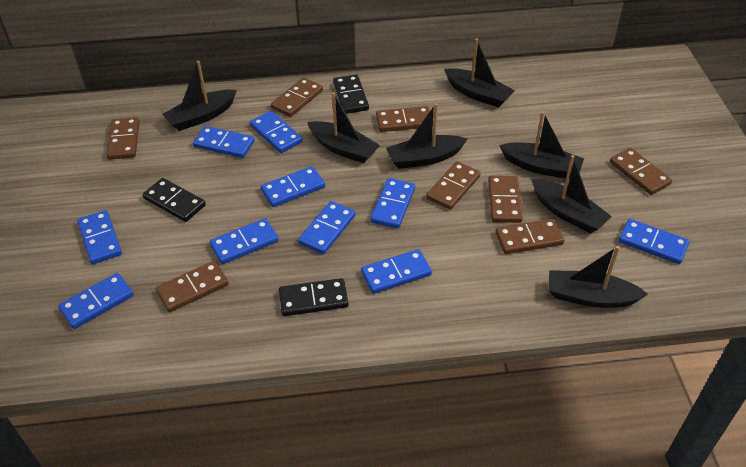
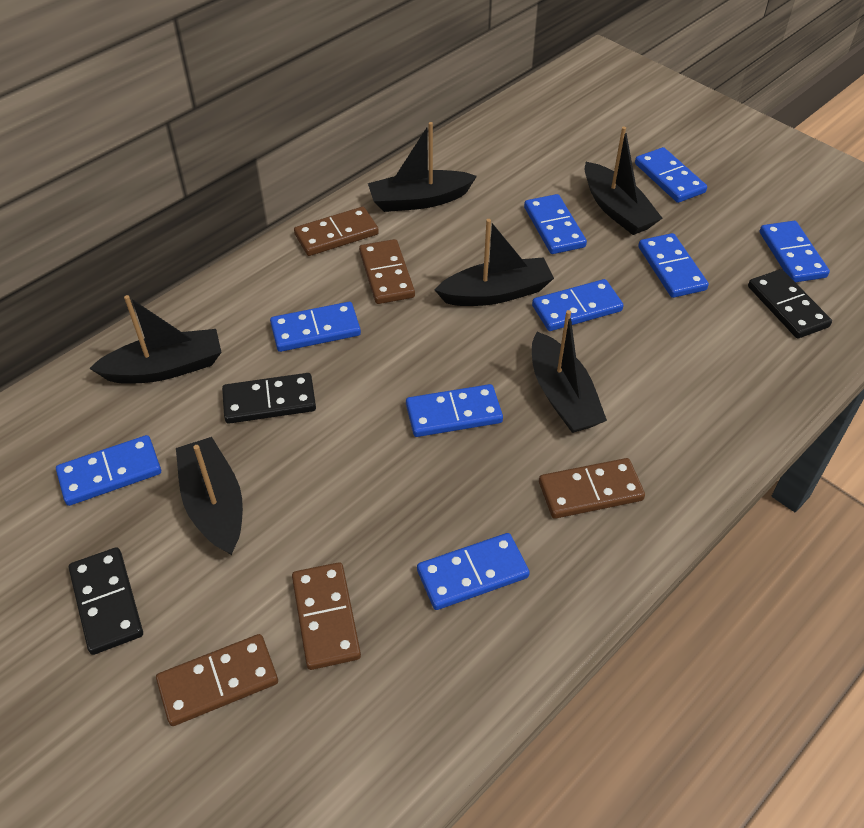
black boat: 7 -> 6
blue domino: 10 -> 9
brown domino: 8 -> 5

